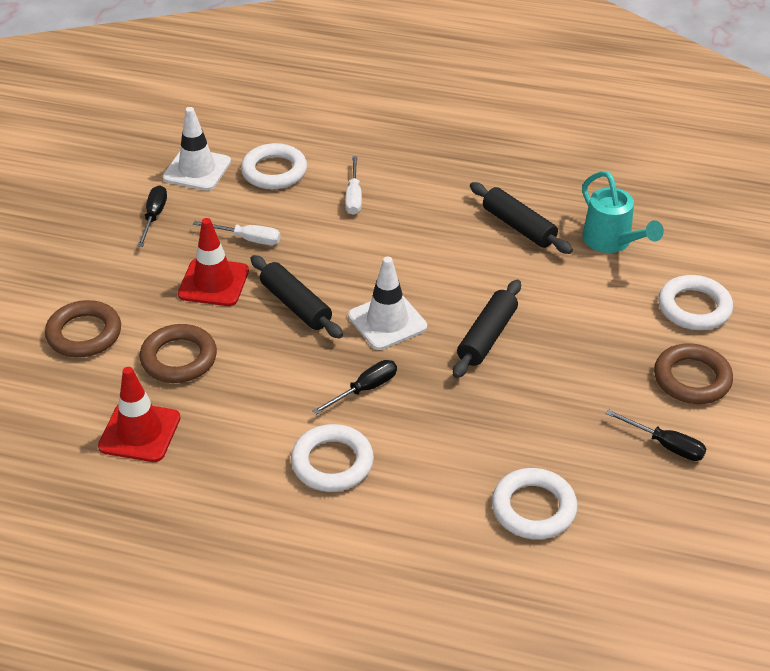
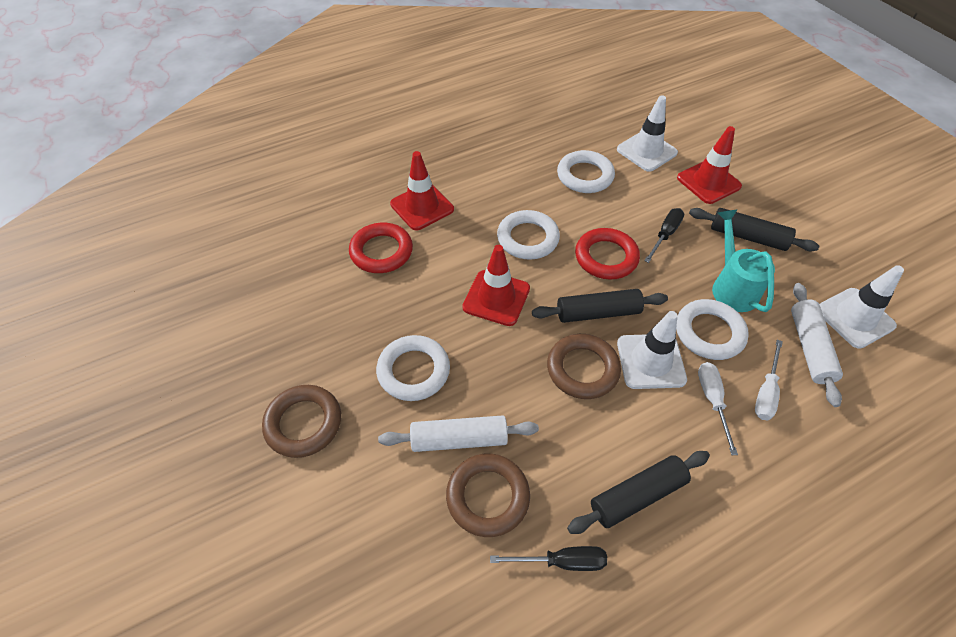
black screwdriver: 3 -> 2
red ring: 0 -> 2
red traffic cone: 2 -> 3
white rolling pin: 0 -> 2
white traffic cone: 2 -> 3

